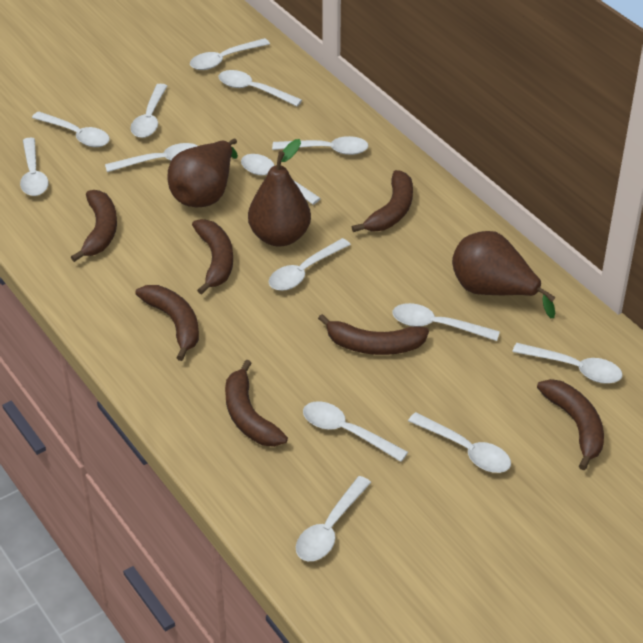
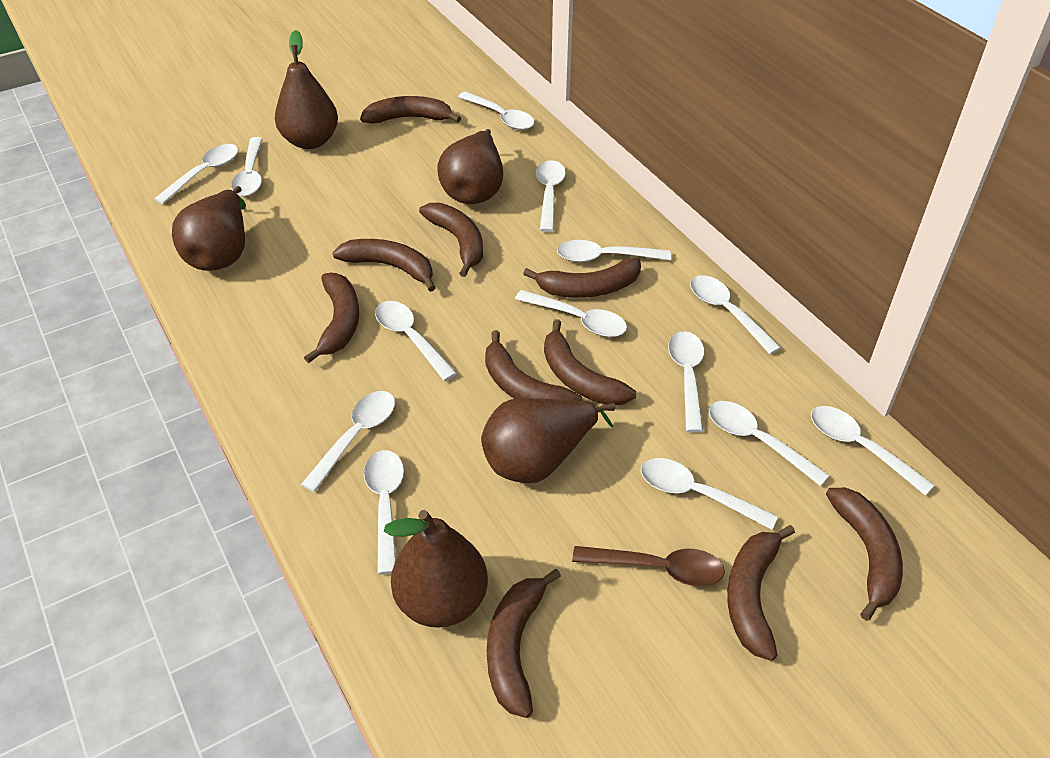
brown banana: 7 -> 10
brown pear: 3 -> 5
brown spoon: 0 -> 1

